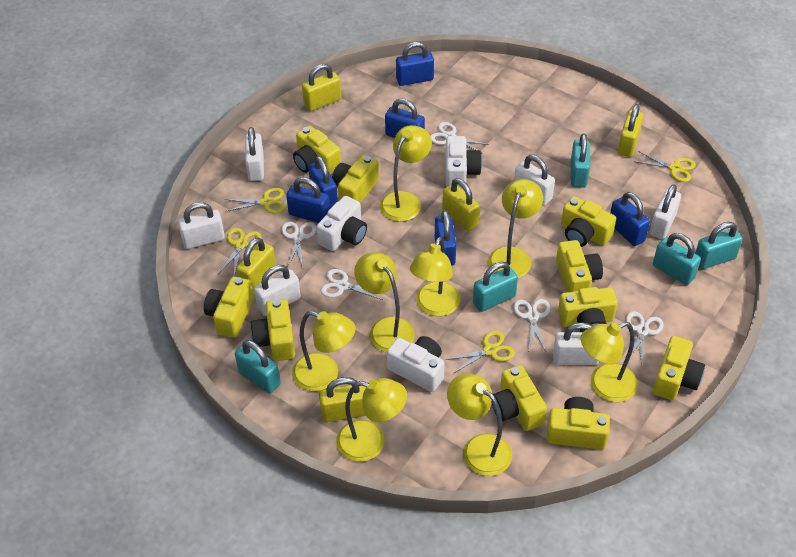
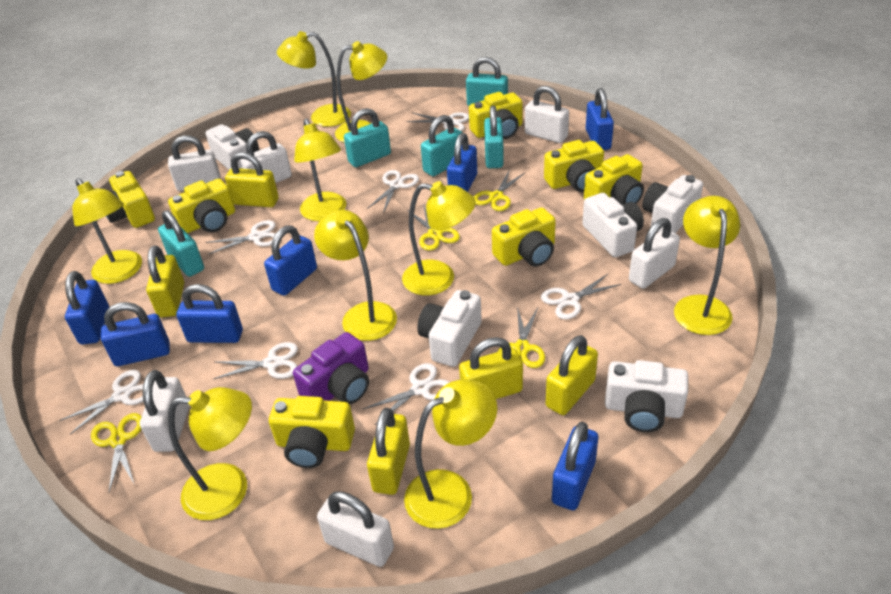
blue padlock: 6 -> 7
purple camera: 0 -> 1
white camera: 3 -> 5
white scissors: 5 -> 7
yellow camera: 10 -> 7
yellow lamp: 8 -> 9

